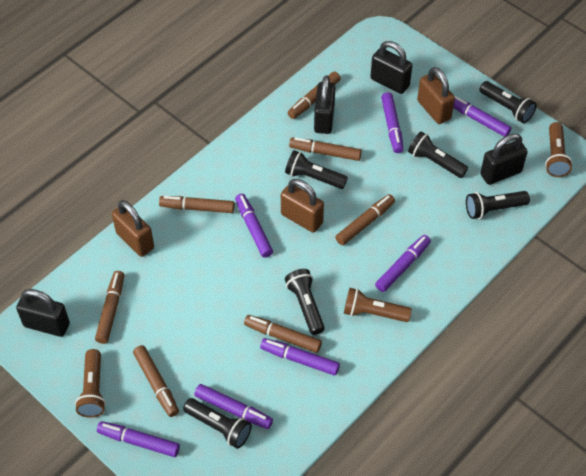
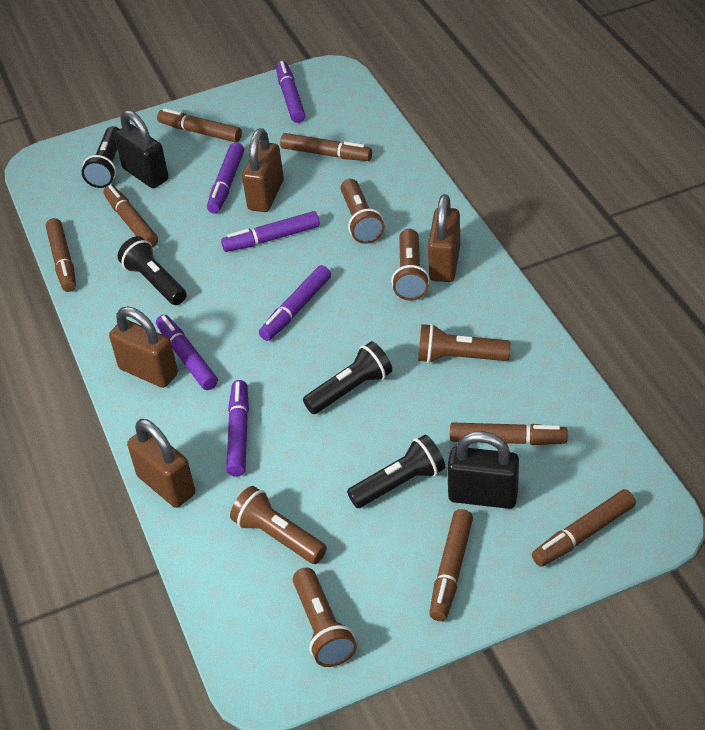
black flashlight: 6 -> 4
black padlock: 4 -> 2
brown flashlight: 3 -> 5
brown padlock: 3 -> 4
purple marker: 7 -> 6

